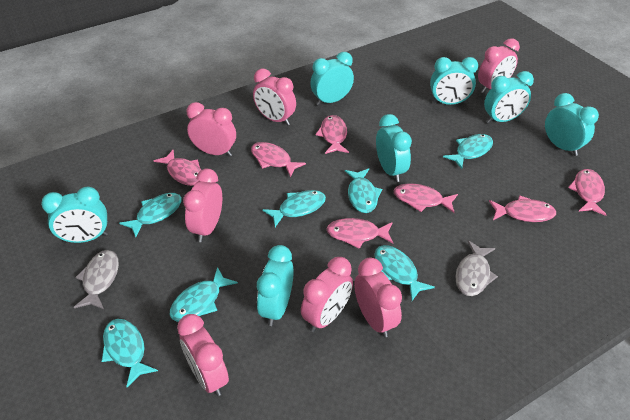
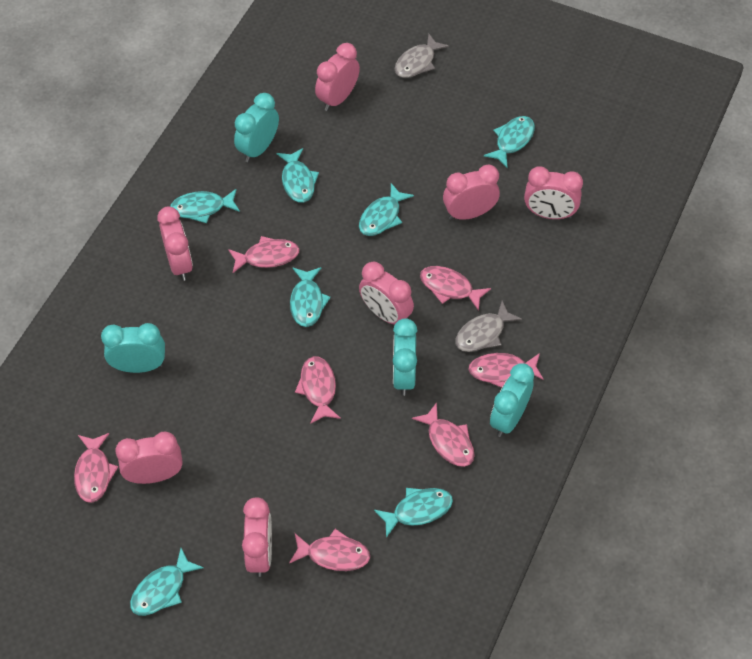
turquoise clock: 7 -> 4

